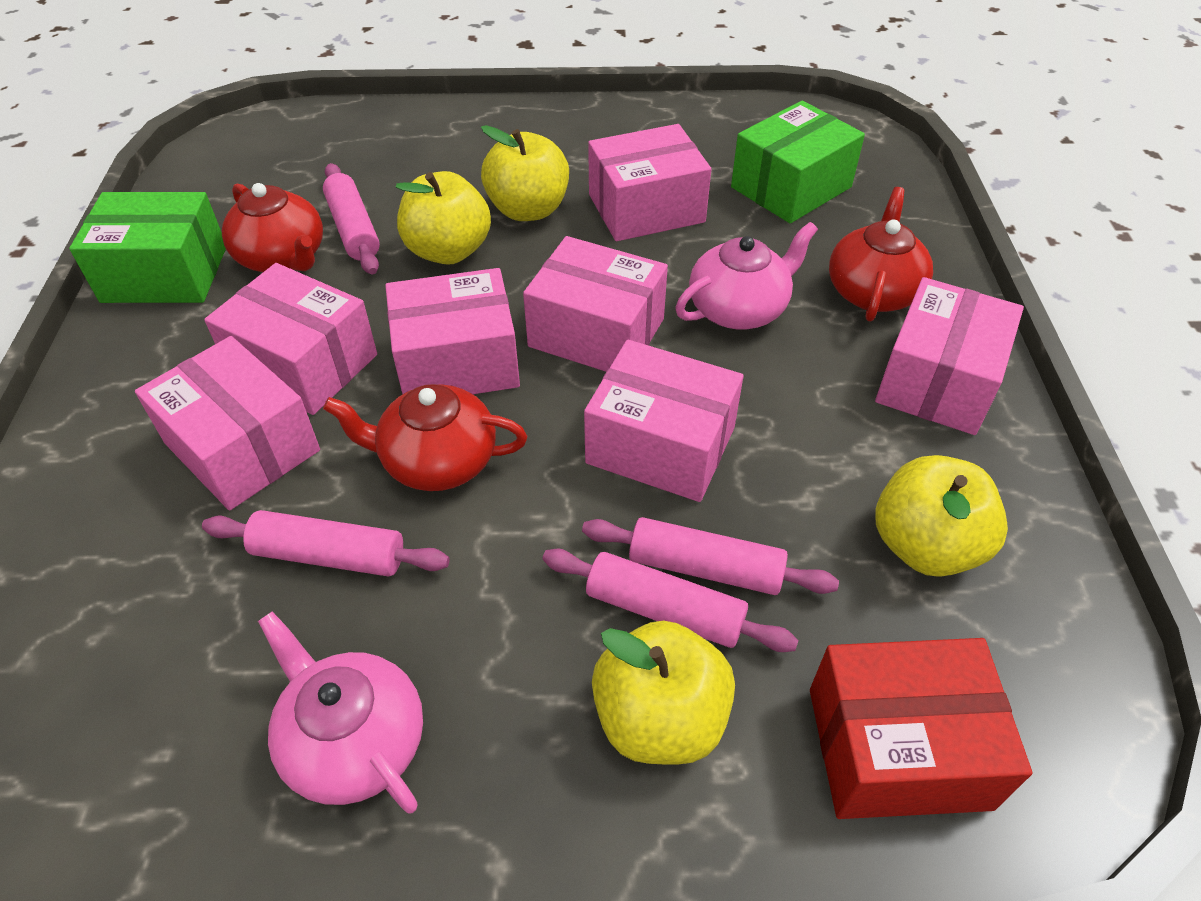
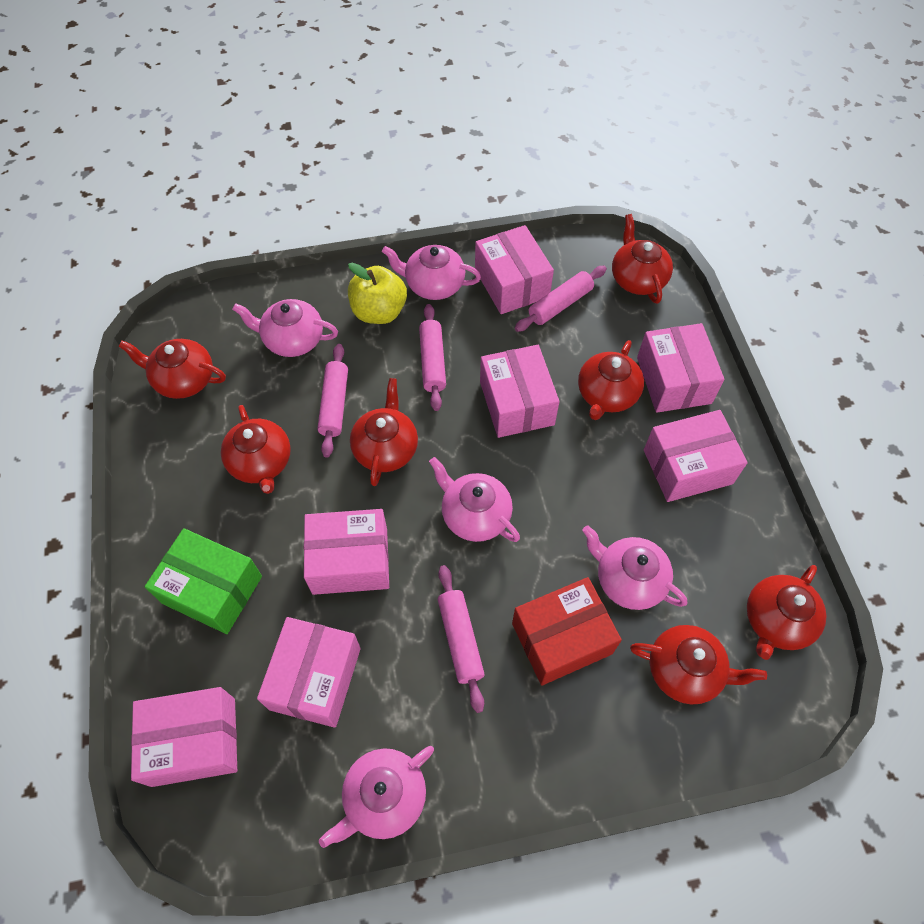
green box: 2 -> 1
pink teapot: 2 -> 5
red teapot: 3 -> 7
yellow apple: 4 -> 1

